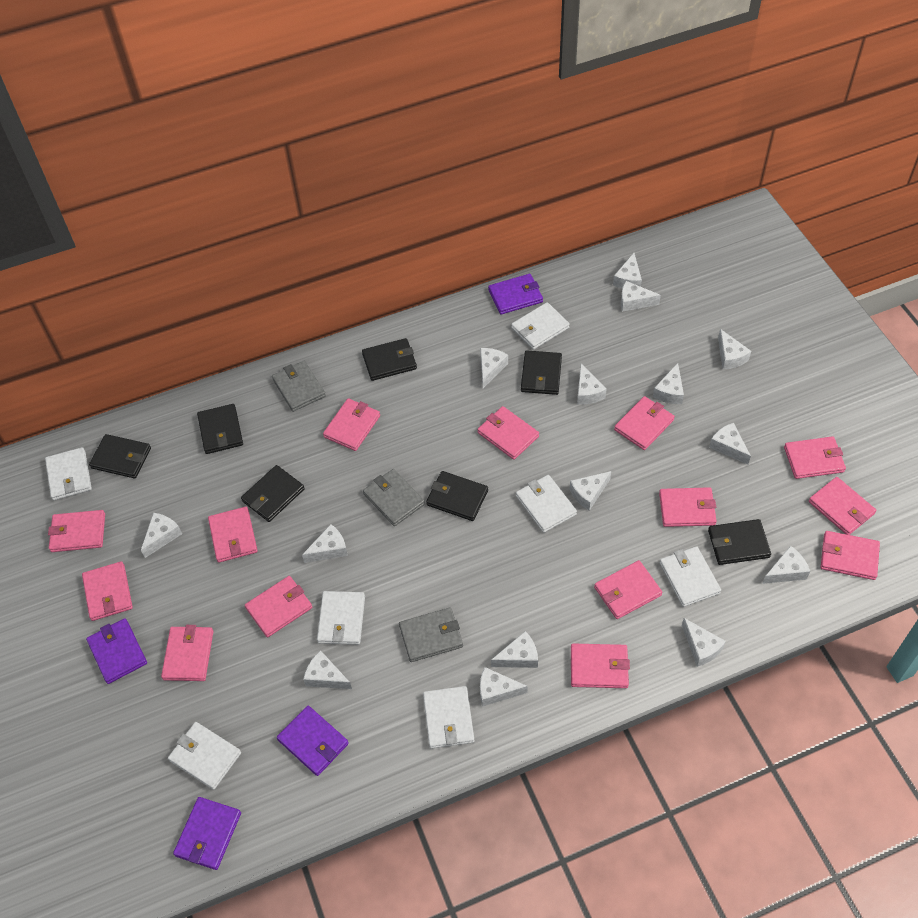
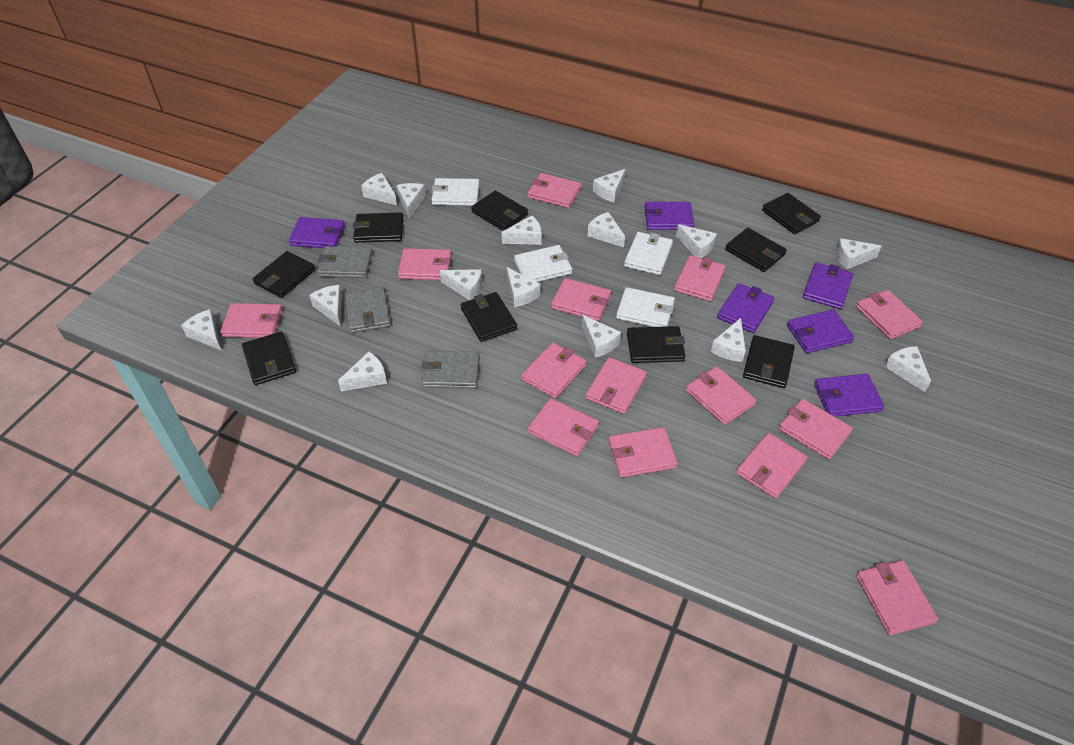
black wallet: 7 -> 9
purple wallet: 4 -> 6
white wallet: 7 -> 4

